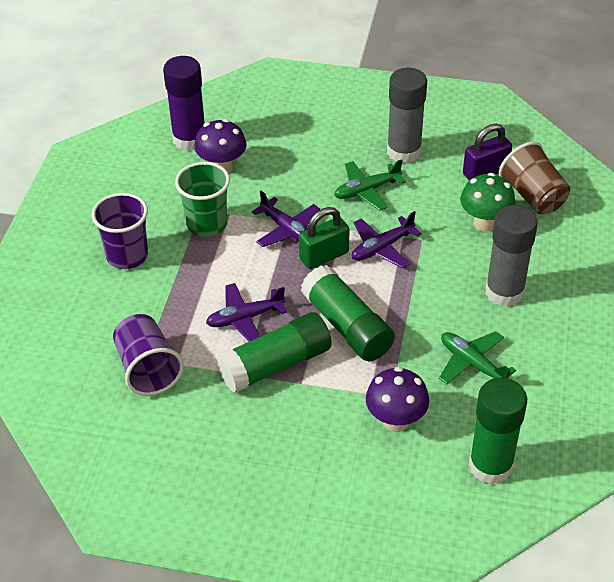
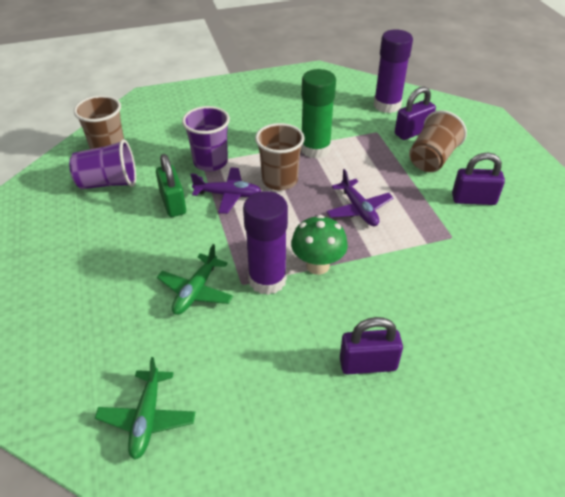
brown cup: 1 -> 3
green cup: 1 -> 0
green glue stick: 3 -> 1
grey glue stick: 2 -> 0
purple glue stick: 1 -> 2
purple mushroom: 2 -> 0
purple padlock: 1 -> 3
purple plane: 3 -> 2

